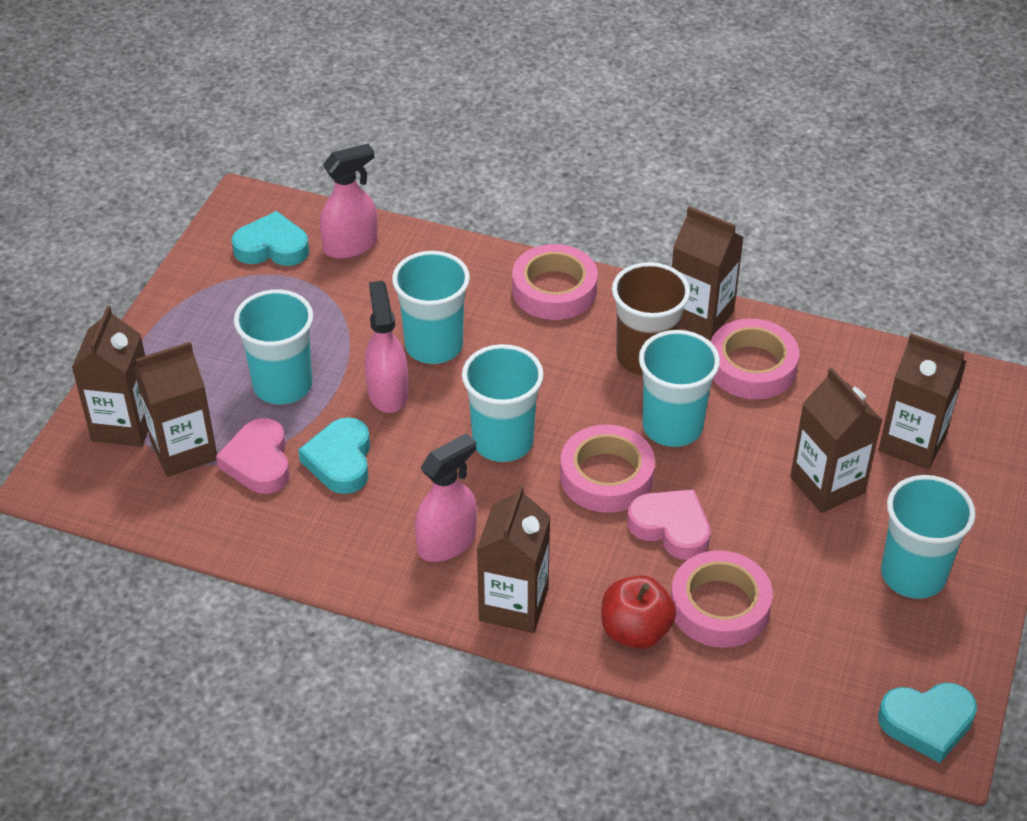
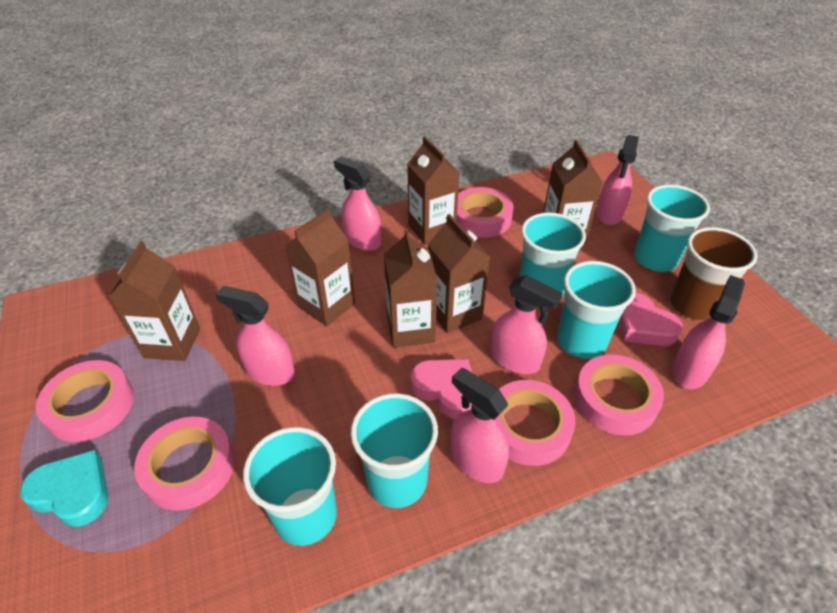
pink spray bottle: 3 -> 6
pink tape: 4 -> 5
red apple: 1 -> 0
turquoise heart: 3 -> 1

